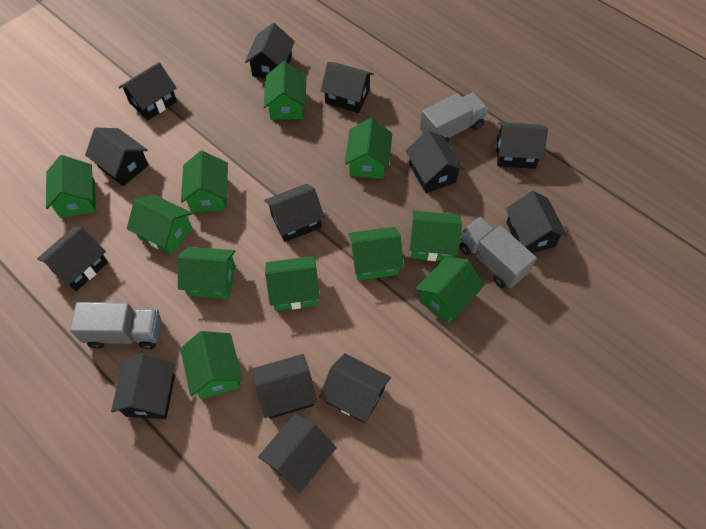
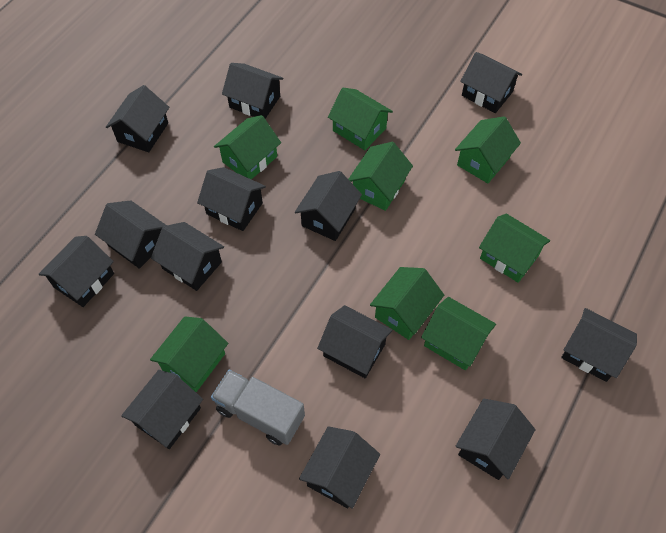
green house: 11 -> 8
grey truck: 3 -> 1

